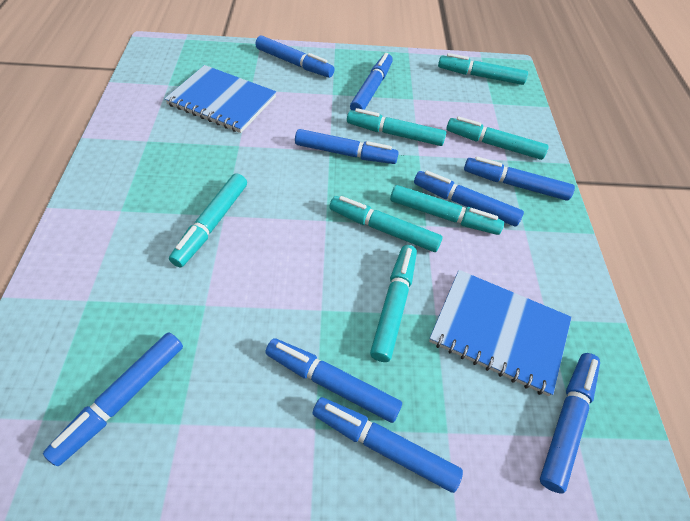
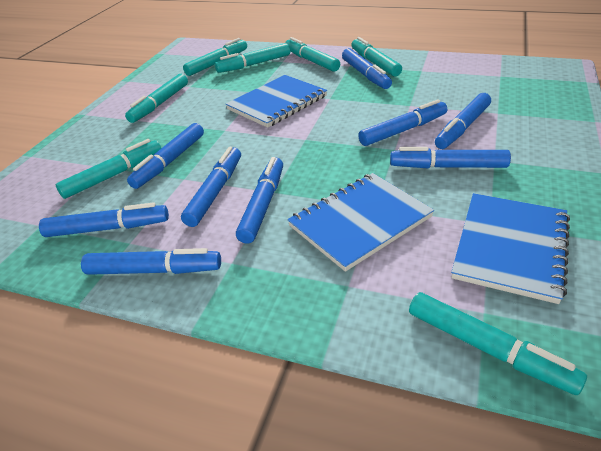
blue notebook: 2 -> 3

